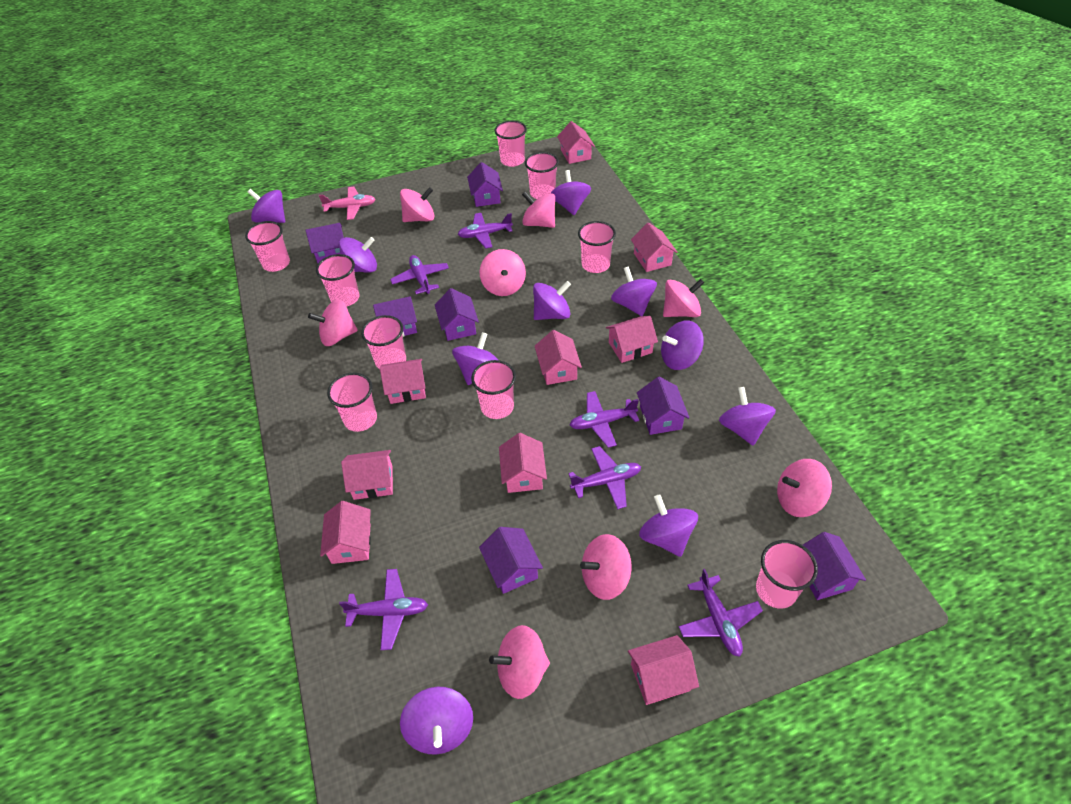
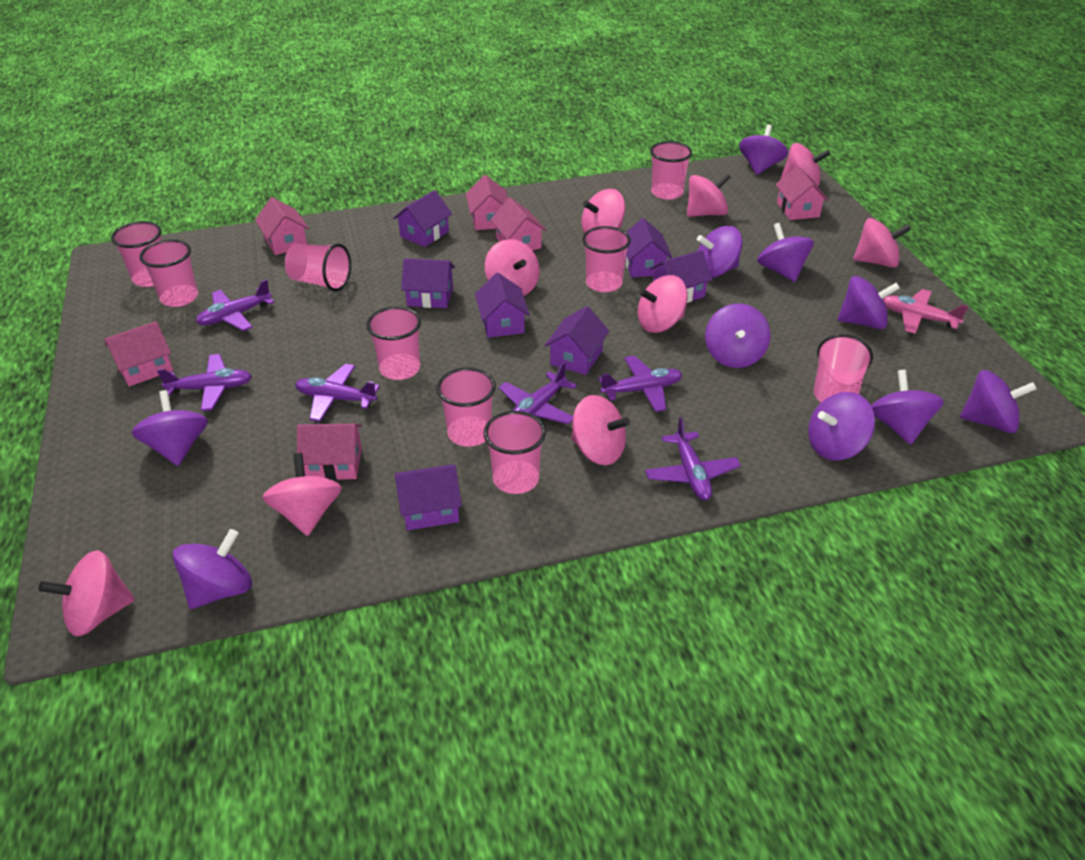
pink house: 9 -> 6
pink spinning top: 8 -> 9

